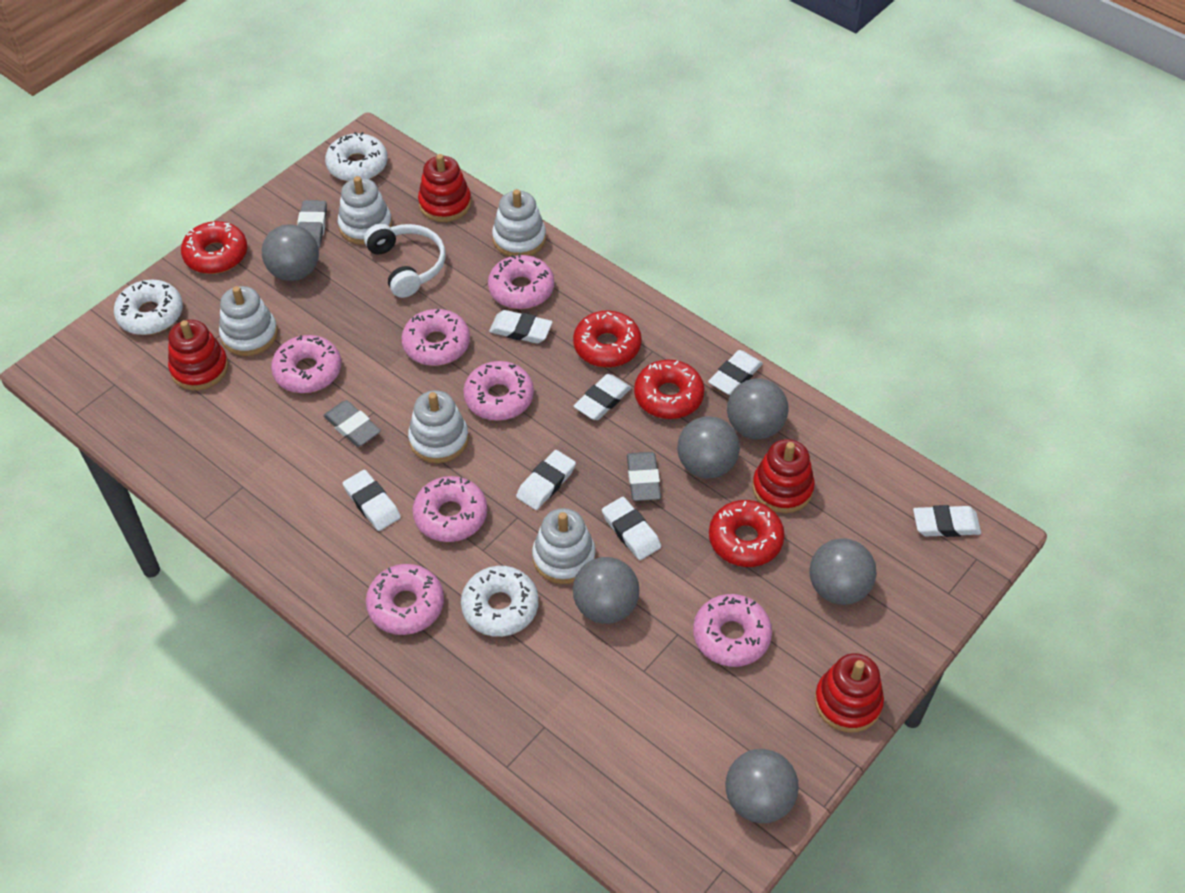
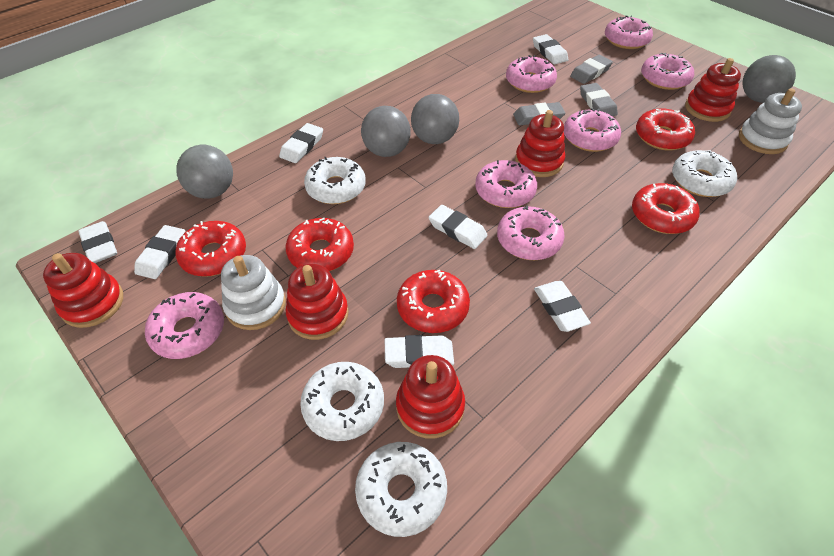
grey ball: 6 -> 4
red donut: 4 -> 5
red stacking toy: 4 -> 5
white donut: 3 -> 4
white headphones: 1 -> 0
white stacking toy: 5 -> 2

